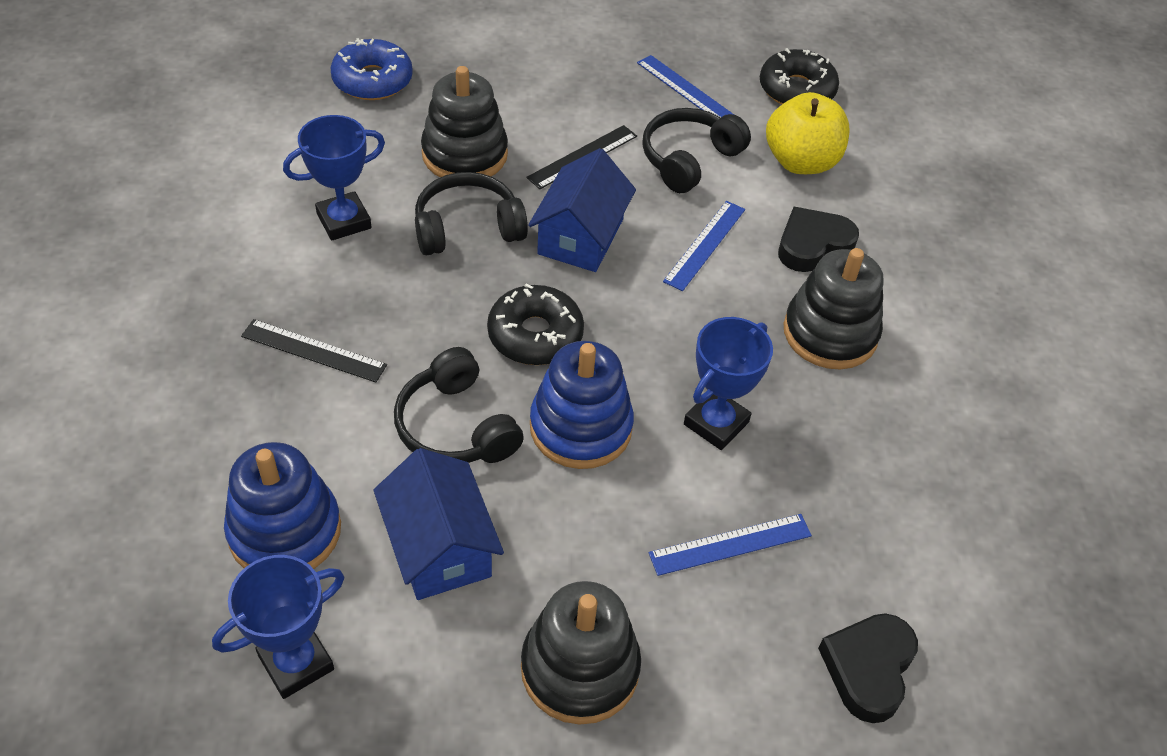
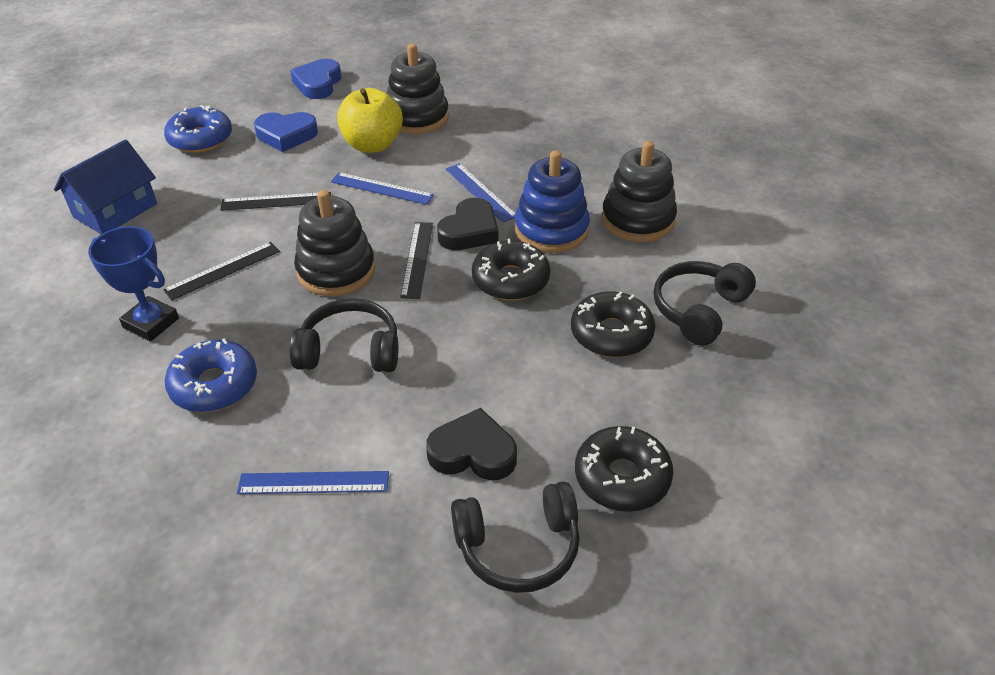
black donut: 2 -> 3
black ruler: 2 -> 3
blue donut: 1 -> 2
blue heart: 0 -> 2
blue house: 2 -> 1
blue stacking toy: 2 -> 1
blue trophy: 3 -> 1

